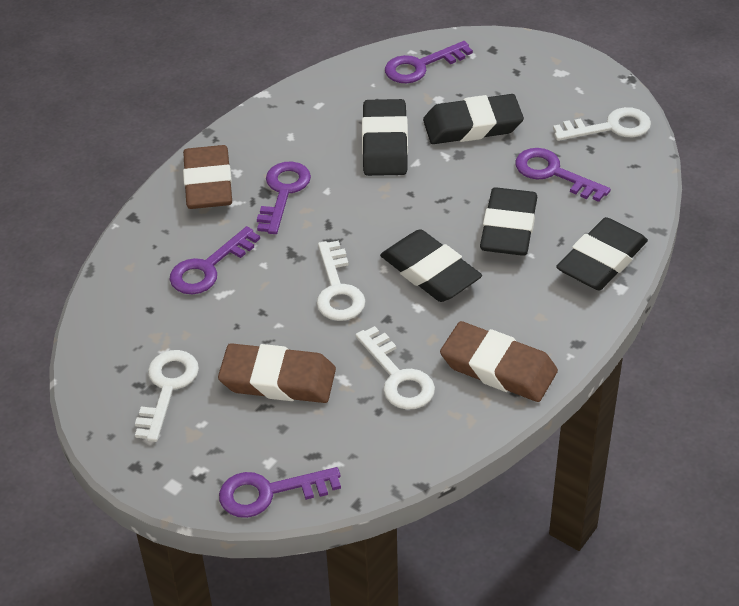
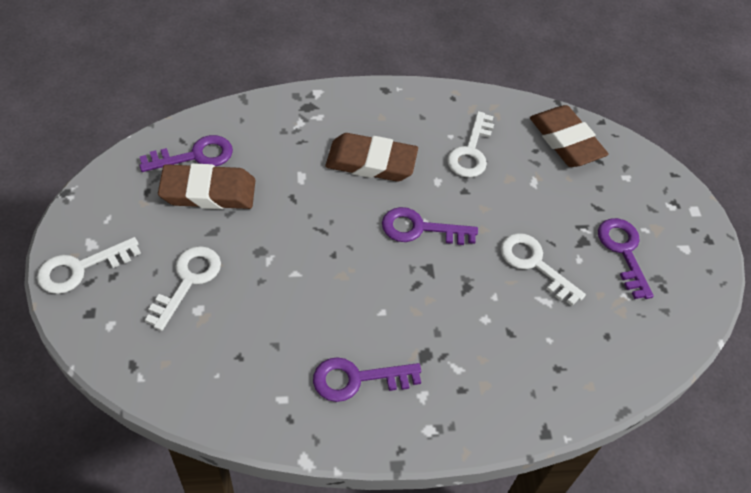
black eraser: 5 -> 0
purple key: 5 -> 4

